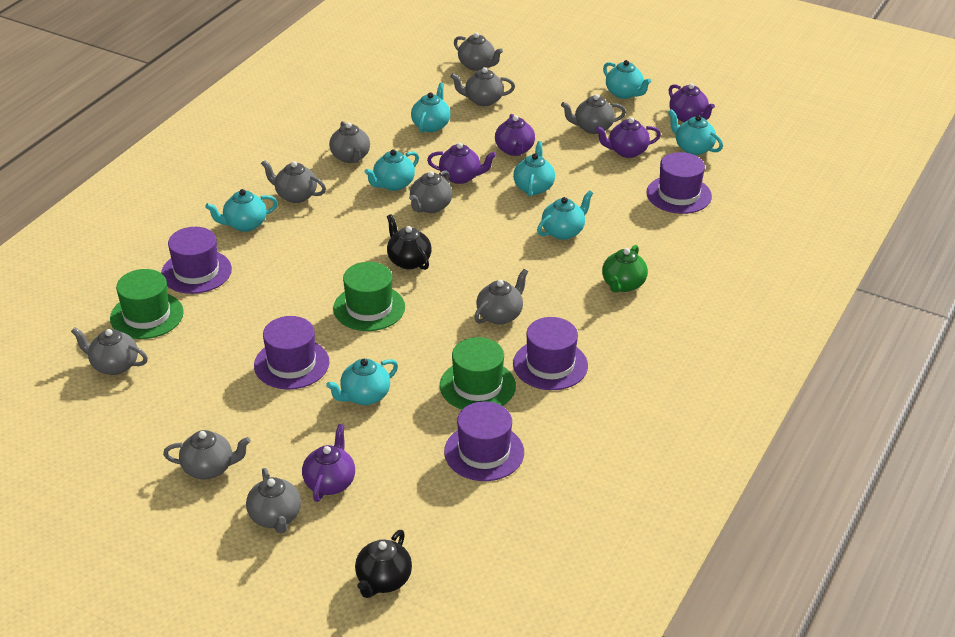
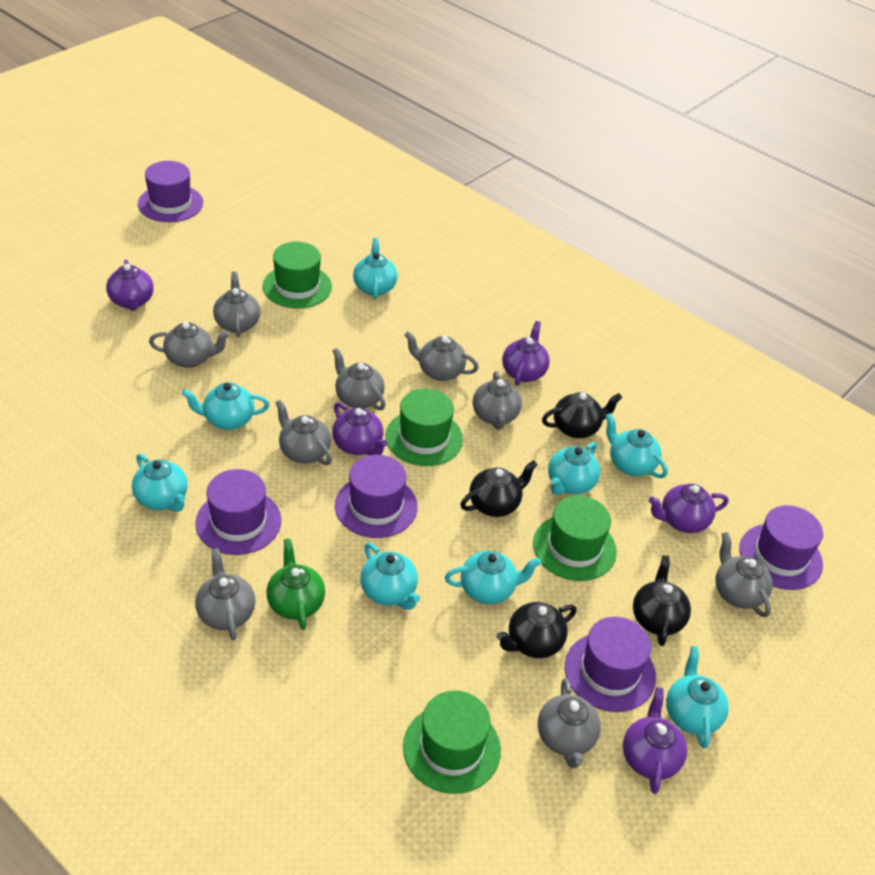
black teapot: 2 -> 4
green hat: 3 -> 4
grey teapot: 10 -> 9

